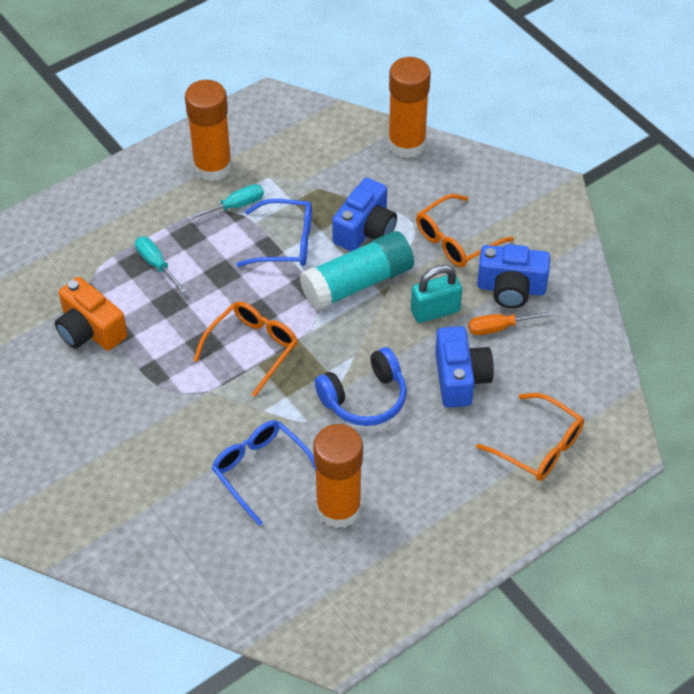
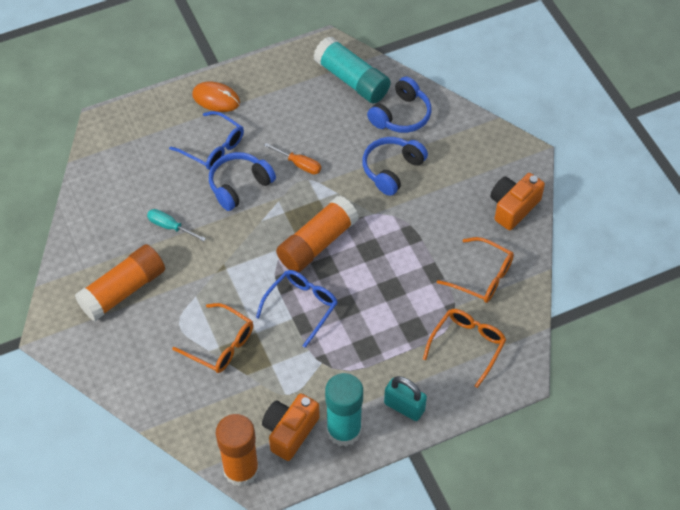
blue camera: 3 -> 0
blue headphones: 1 -> 3
orange camera: 1 -> 2
orange mouse: 0 -> 1
turquoise glue stick: 1 -> 2
turquoise screwdriver: 2 -> 1

